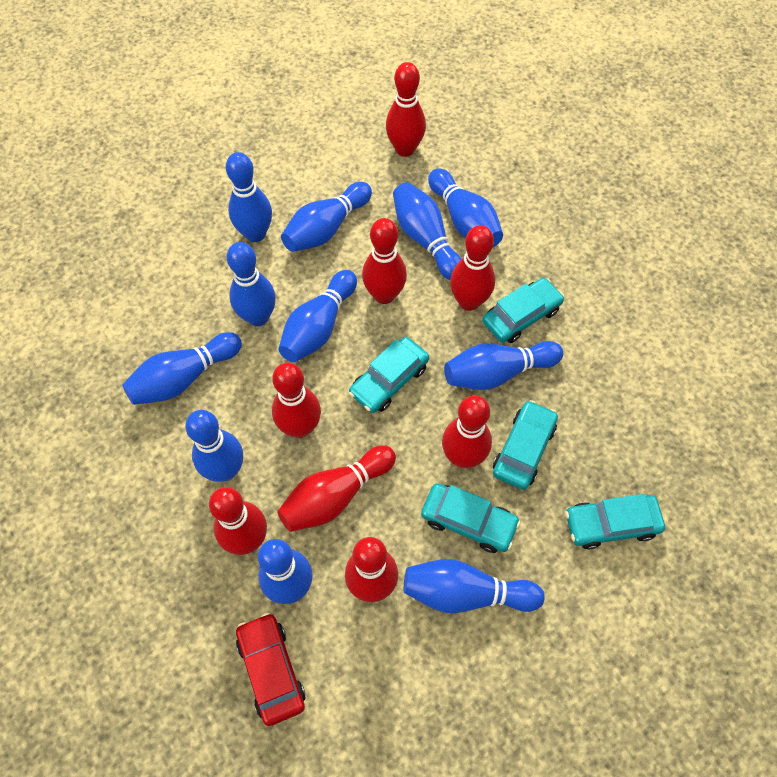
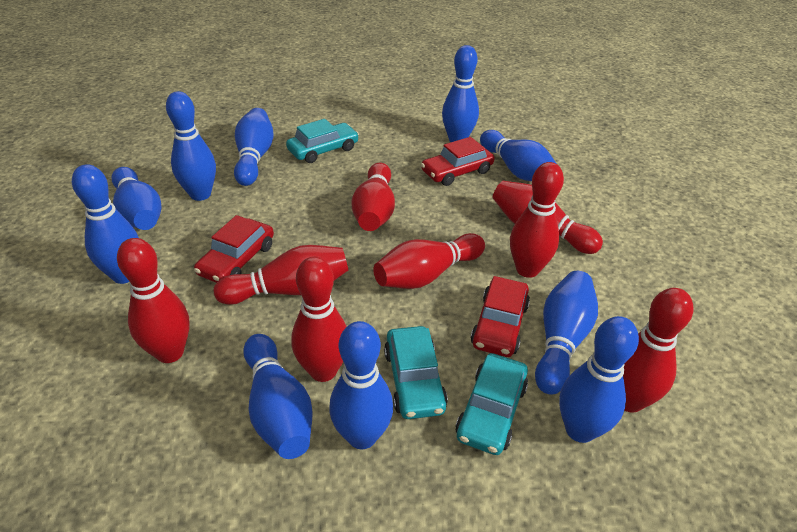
blue bowling pin: 11 -> 10
red car: 1 -> 3
turquoise car: 5 -> 3

